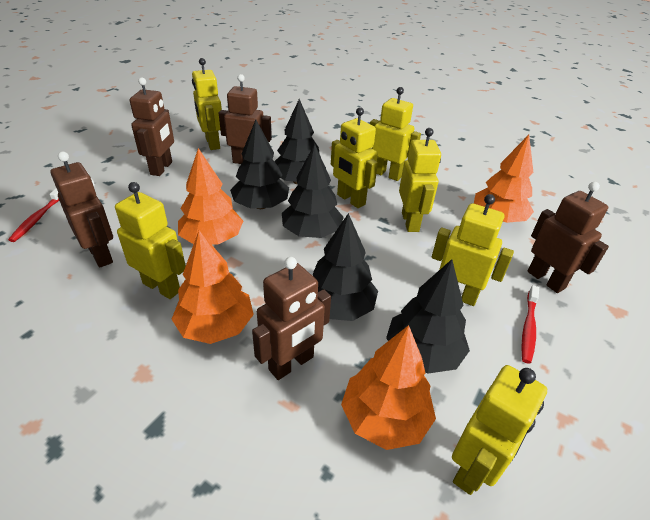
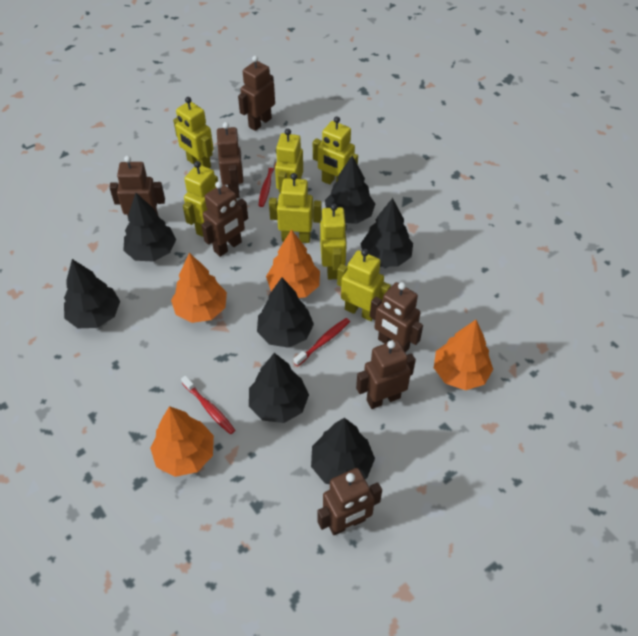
black tree: 5 -> 7
brown robot: 5 -> 7
red toothbrush: 2 -> 3

